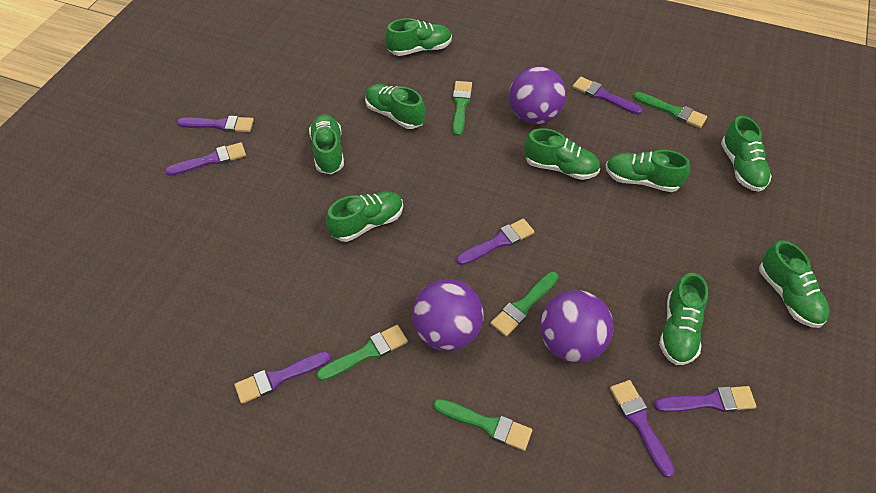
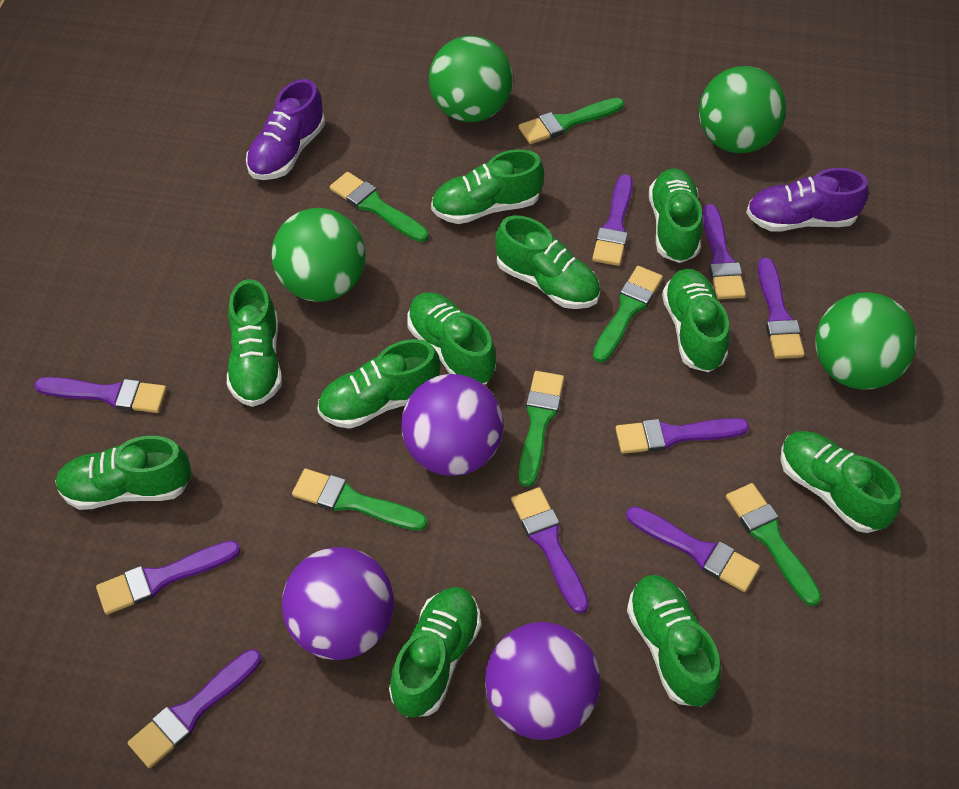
green ball: 0 -> 4
green brush: 5 -> 6
green shoe: 9 -> 11
purple brush: 7 -> 9
purple shoe: 0 -> 2

